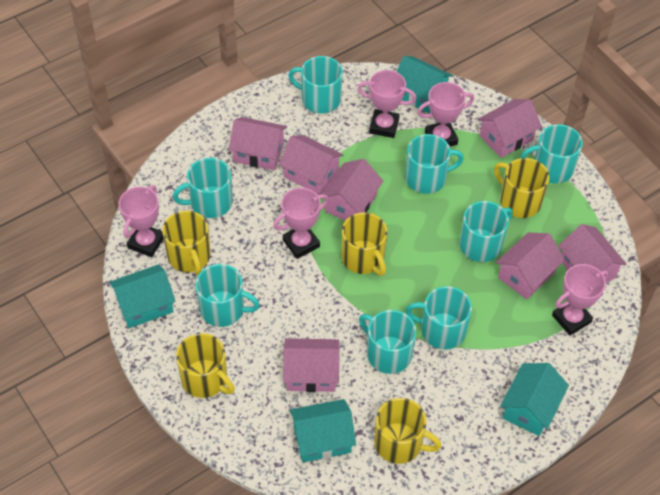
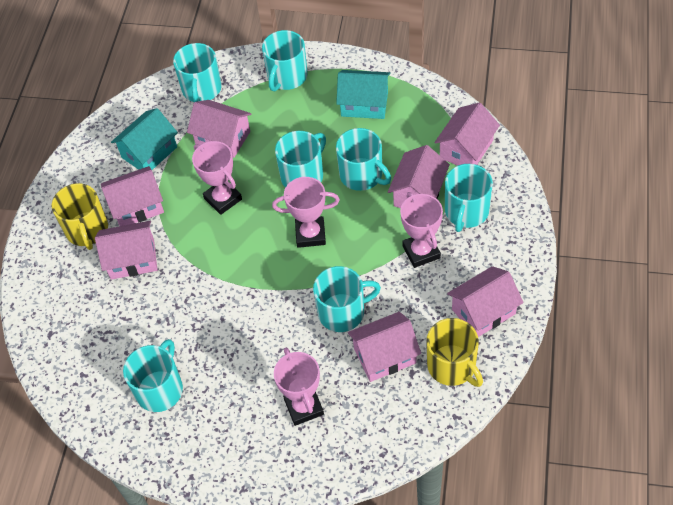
pink trophy: 5 -> 4
turquoise house: 4 -> 2
turquoise mug: 8 -> 7
yellow mug: 5 -> 2

